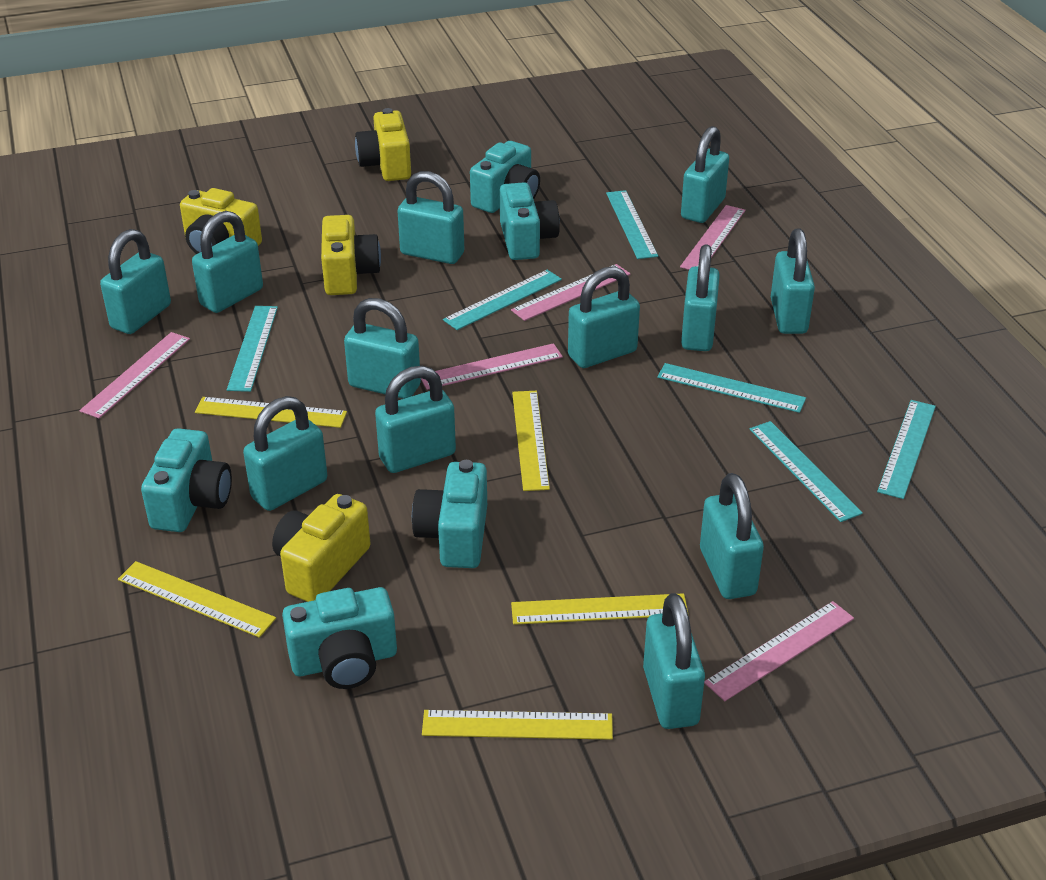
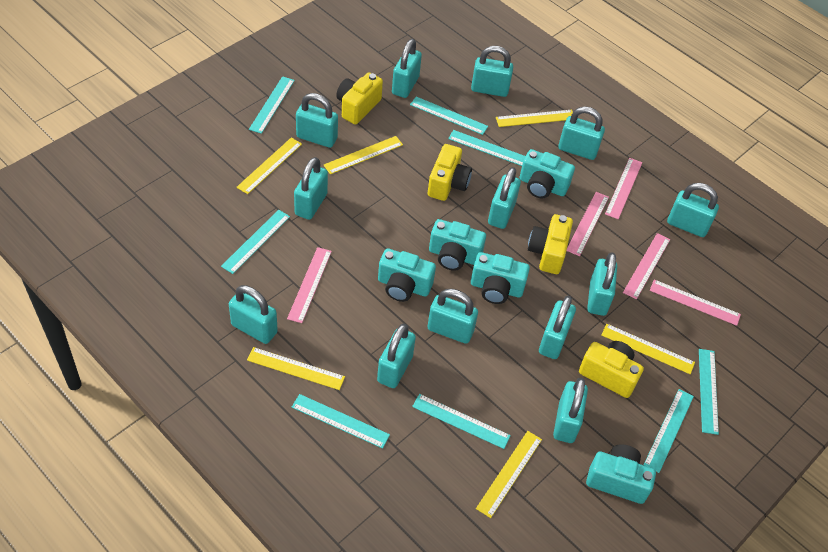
turquoise padlock: 12 -> 13
turquoise ruler: 6 -> 8
yellow ruler: 5 -> 6

